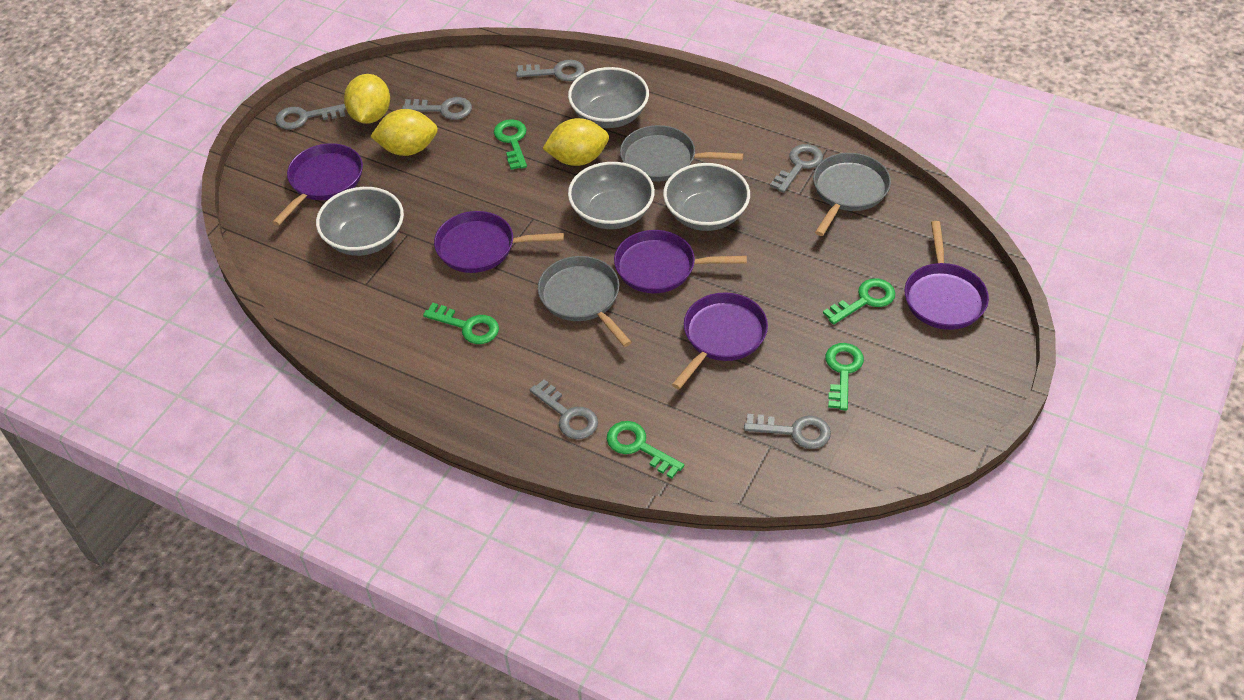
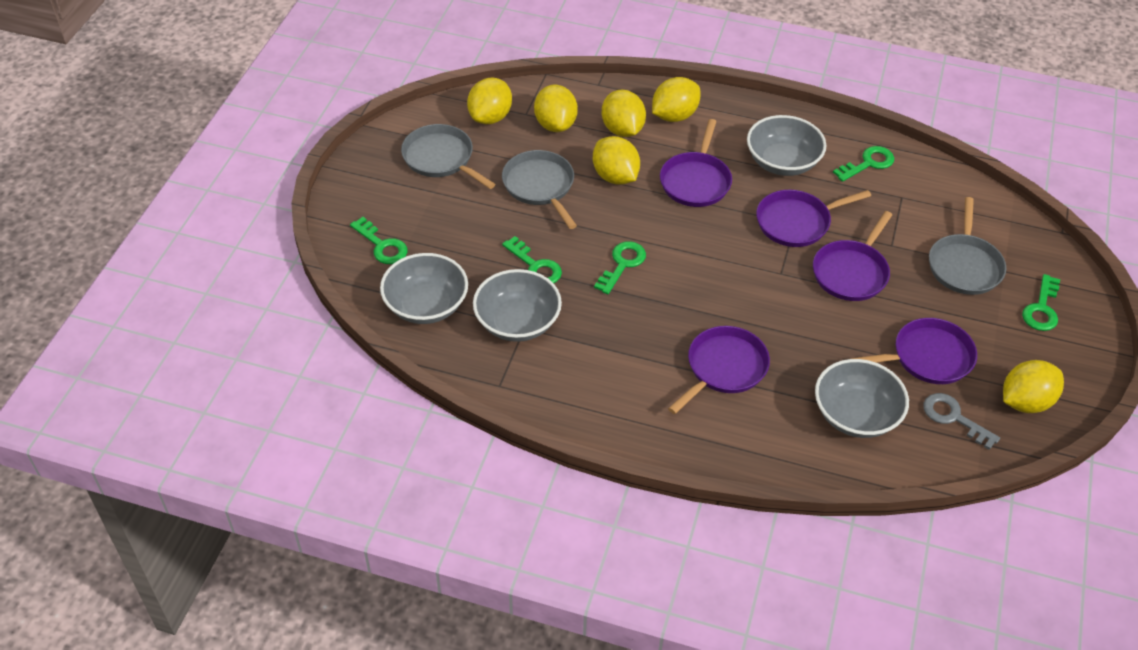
grey key: 6 -> 1
yellow lemon: 3 -> 6

